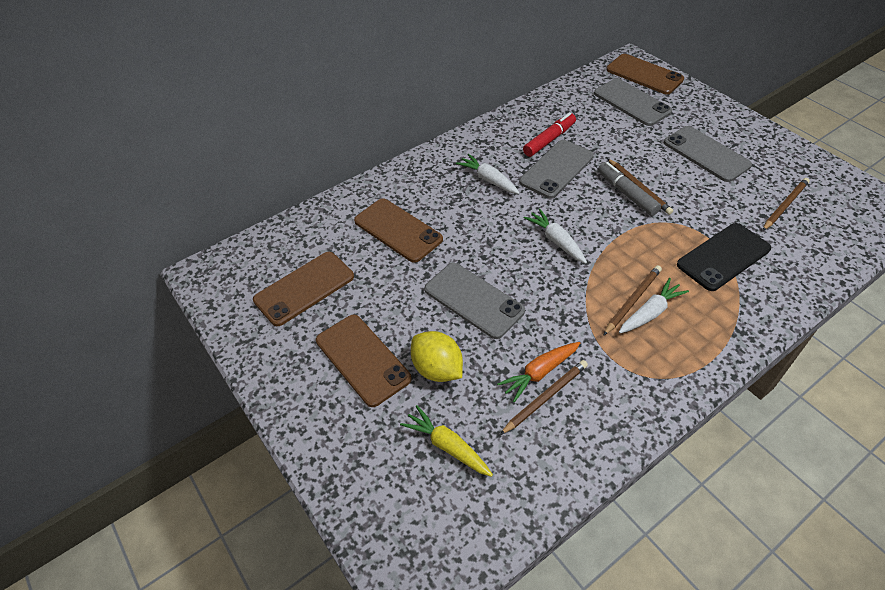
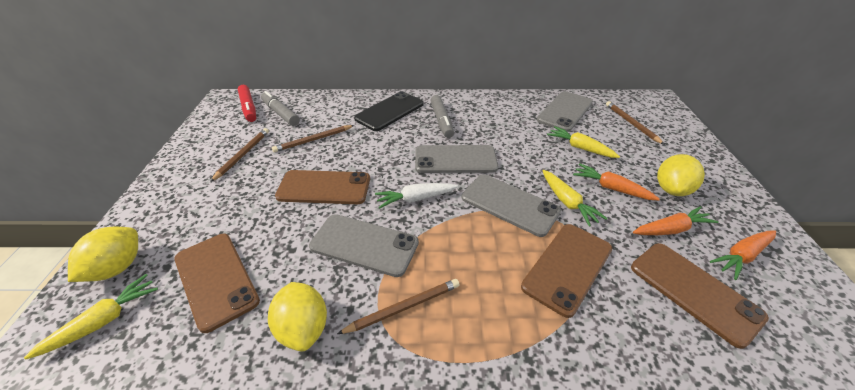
grey marker: 1 -> 2
orange carrot: 1 -> 3
white carrot: 3 -> 1
yellow carrot: 1 -> 3
yellow lemon: 1 -> 3

